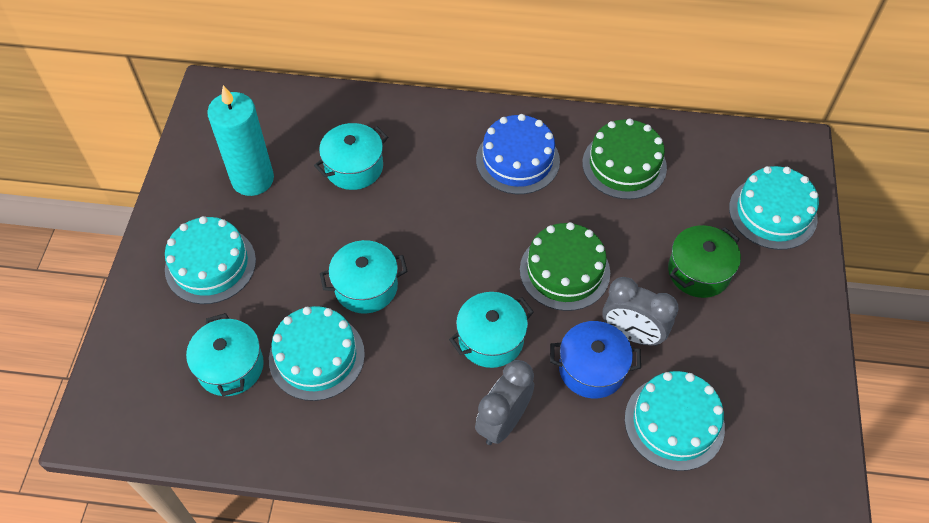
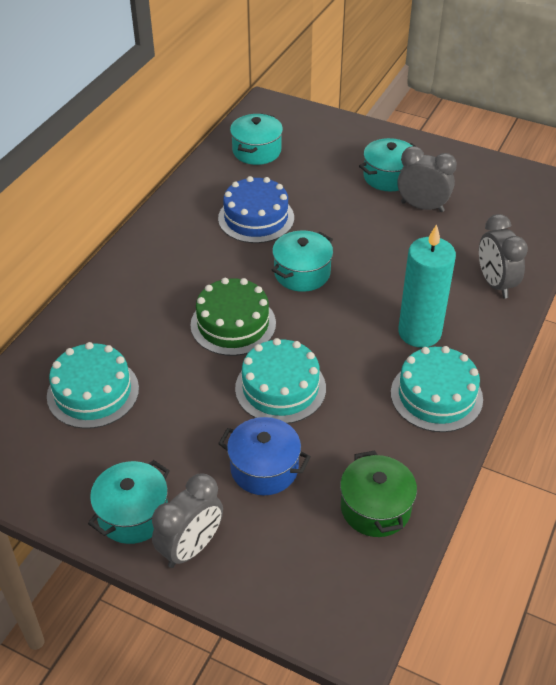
green cake: 2 -> 1
grey clock: 2 -> 3
turquoise cake: 4 -> 3

